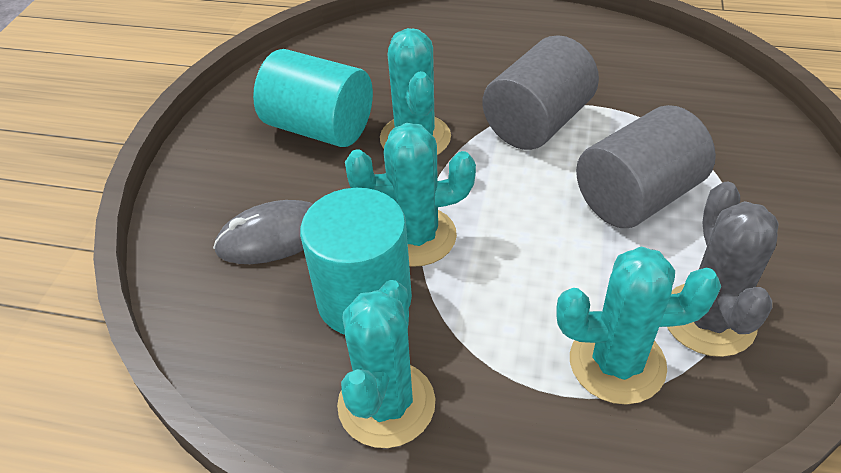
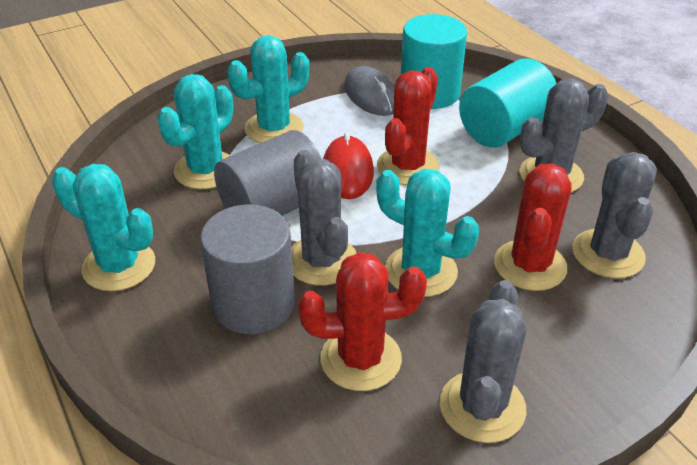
grey cactus: 1 -> 4
red cactus: 0 -> 3
red mouse: 0 -> 1

